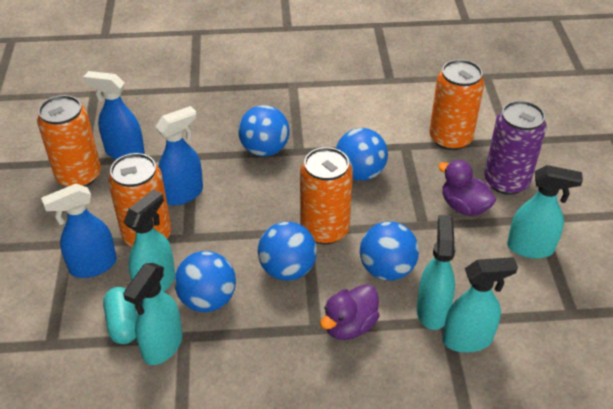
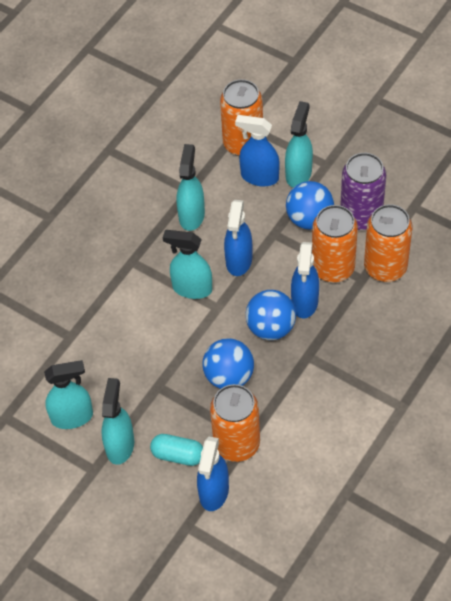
blue ball: 5 -> 3
blue spray bottle: 3 -> 4
purple duck: 2 -> 0

